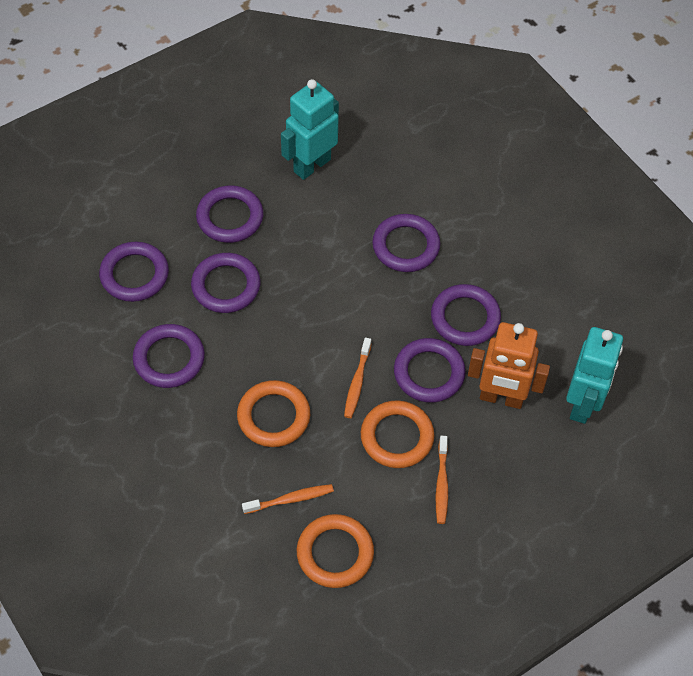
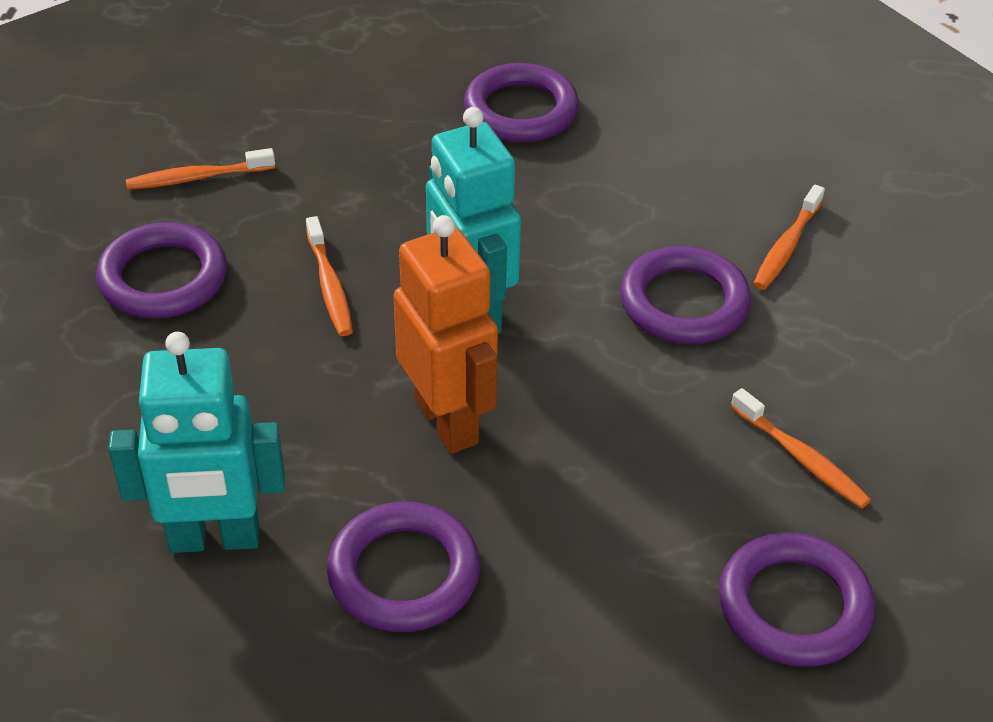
orange ring: 3 -> 0
orange toothbrush: 3 -> 4
purple ring: 7 -> 5

